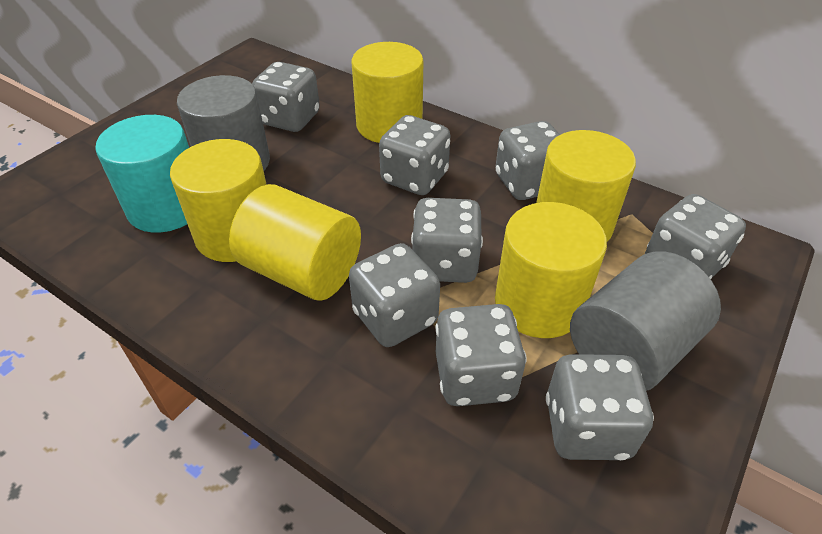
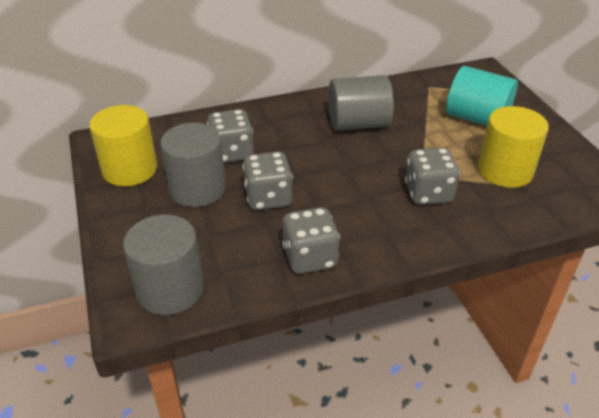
grey cylinder: 2 -> 3
grey dice: 8 -> 4
yellow cylinder: 5 -> 2

